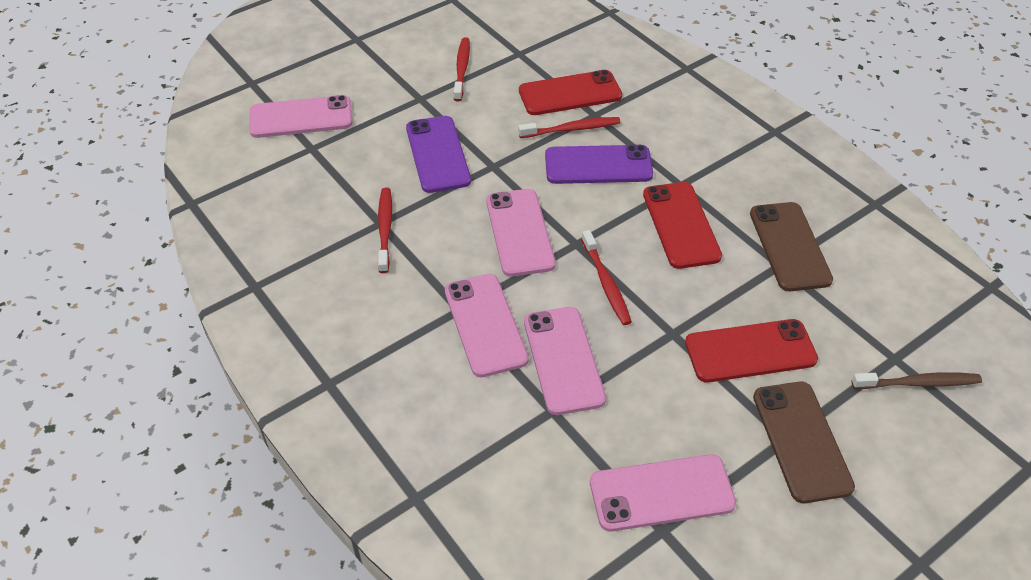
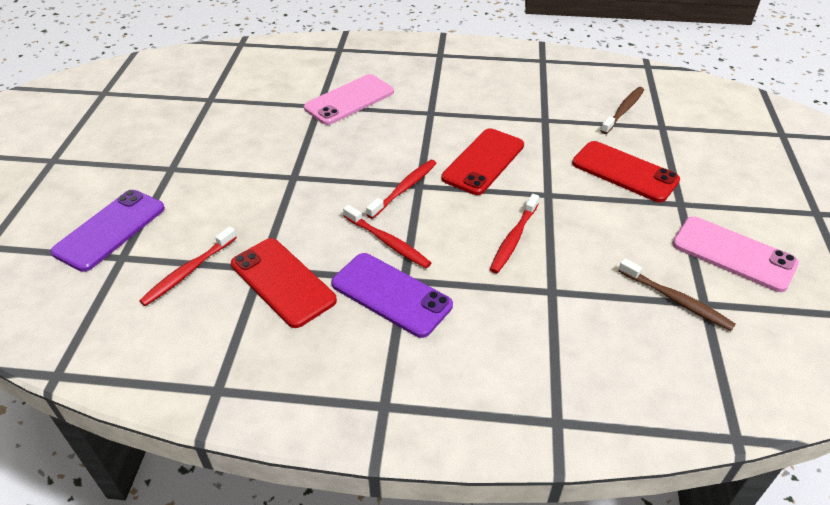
brown phone: 2 -> 0
brown toothbrush: 1 -> 2
pink phone: 5 -> 2

